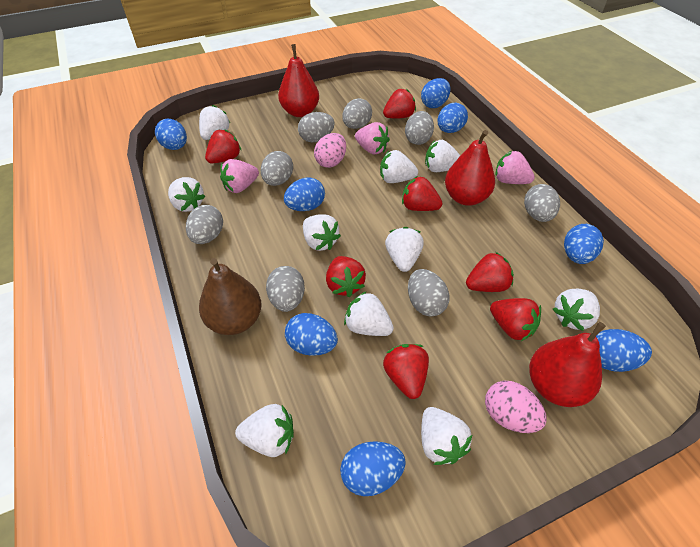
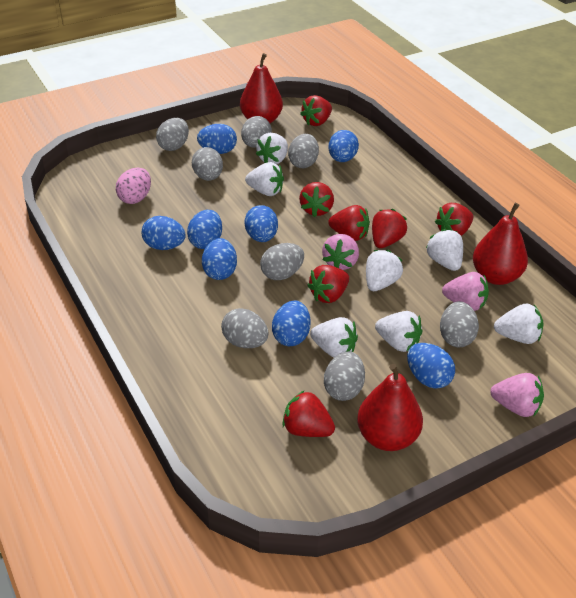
brown pear: 1 -> 0
pink egg: 2 -> 1
white strawberry: 10 -> 7

